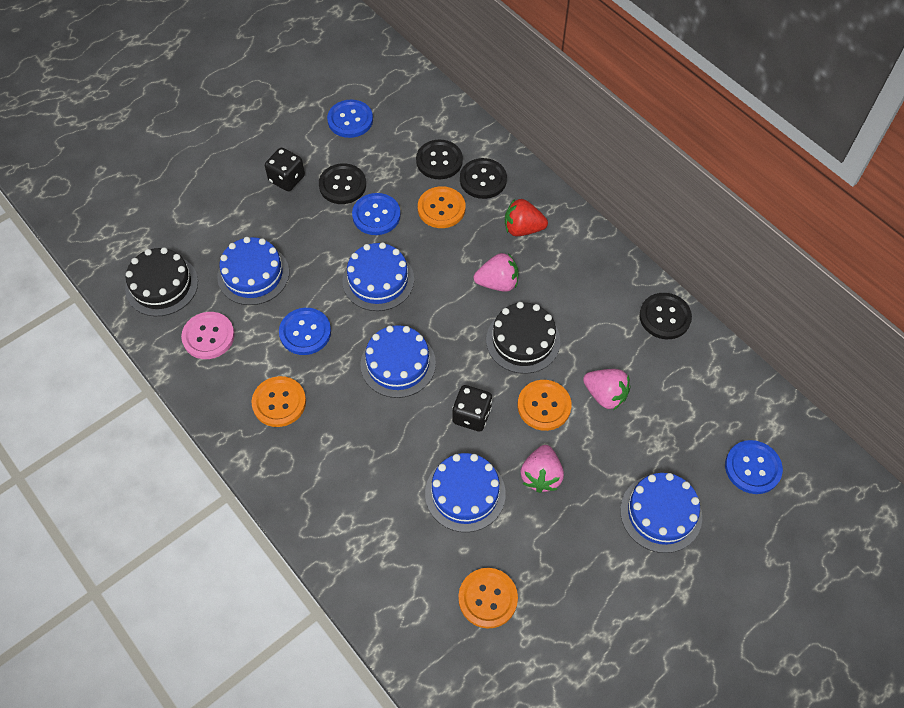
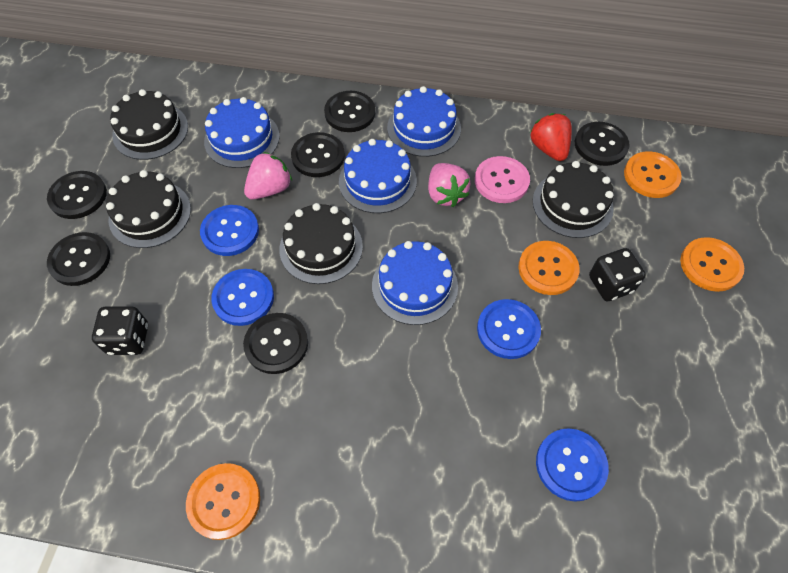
black button: 4 -> 6
black cake: 2 -> 4
blue cake: 5 -> 4
pink strawberry: 3 -> 2

